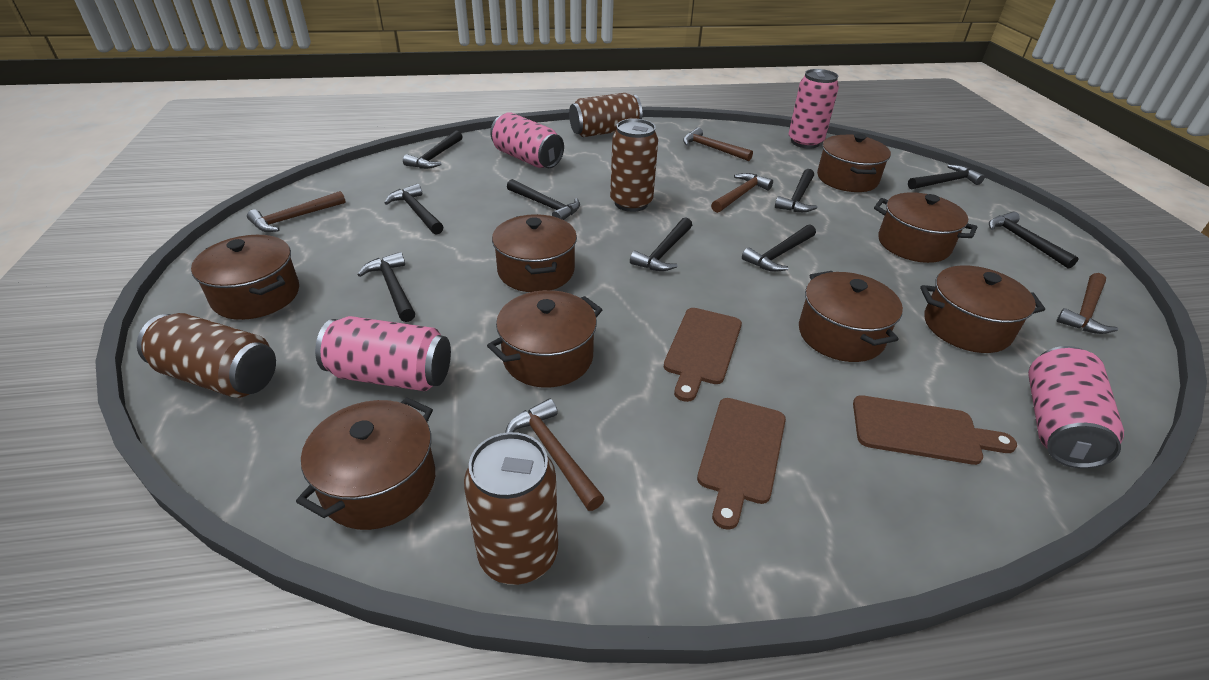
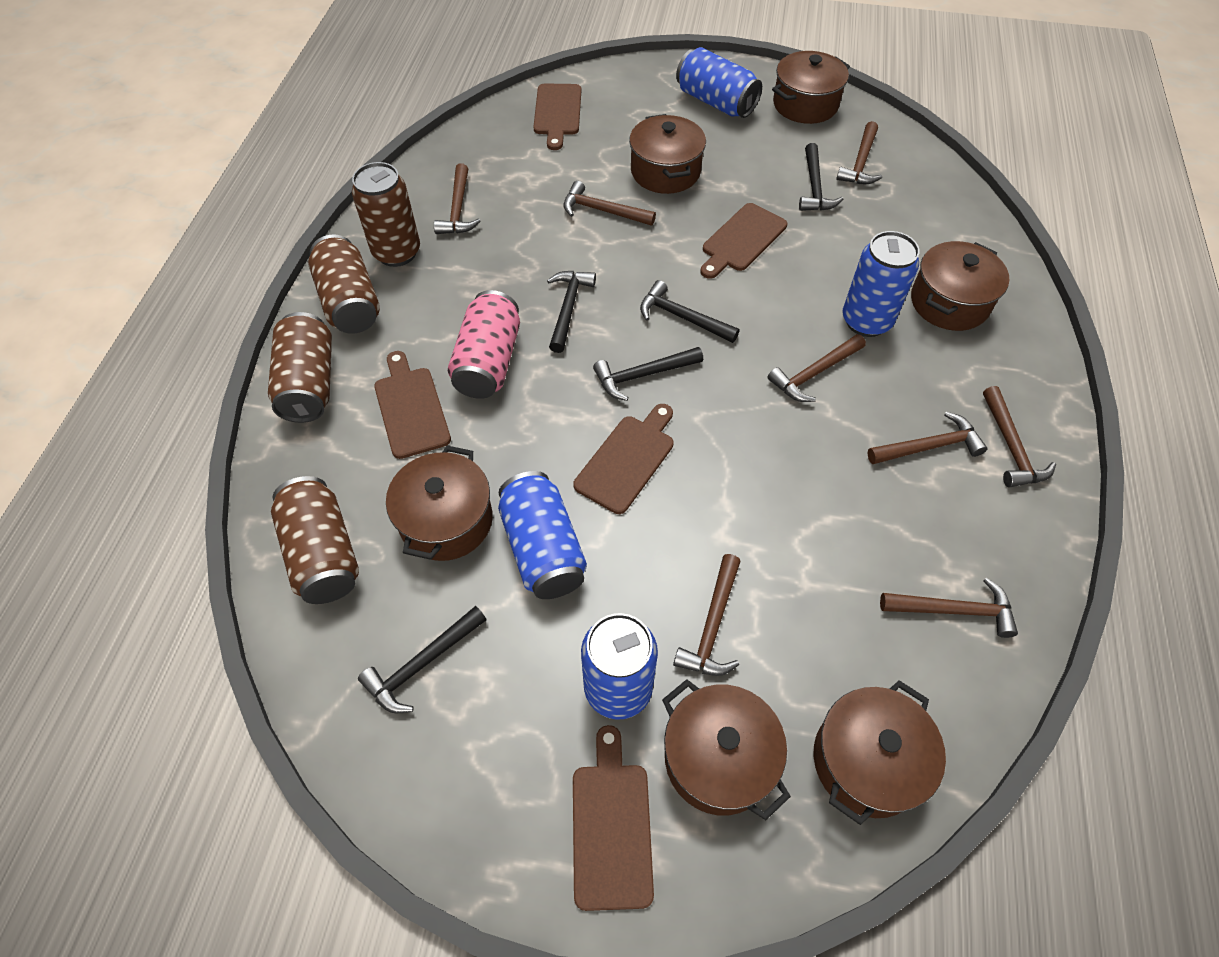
black hammer: 9 -> 5
blue can: 0 -> 4
brown cutting board: 3 -> 5
brown hammer: 5 -> 8
brown pot: 8 -> 6
pink can: 4 -> 1

